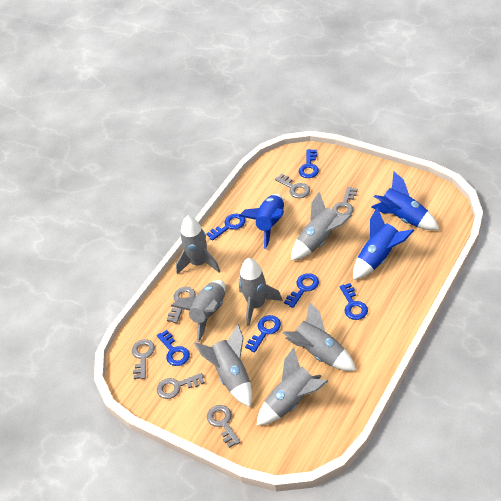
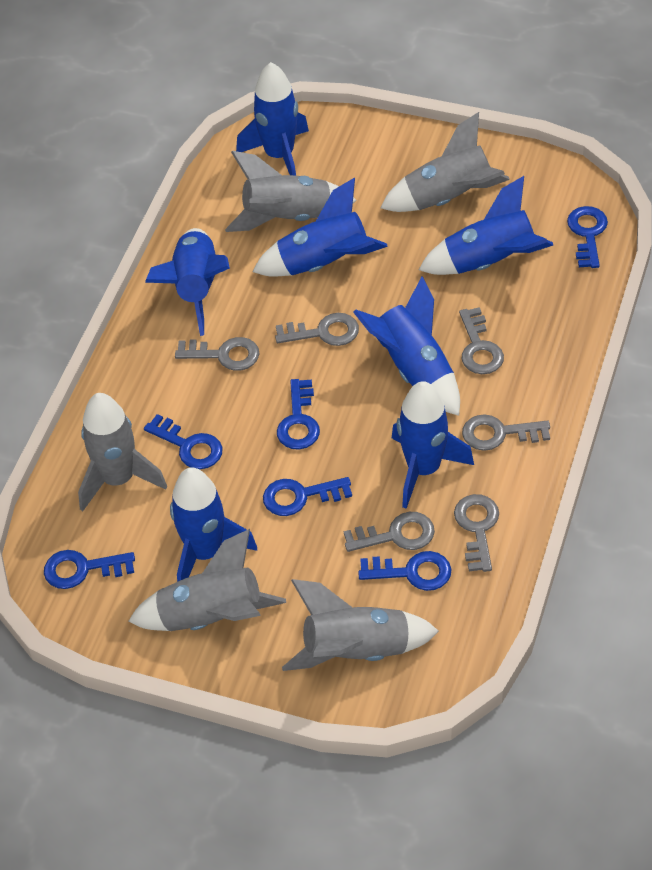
blue rocket: 3 -> 7
grey rocket: 7 -> 5

